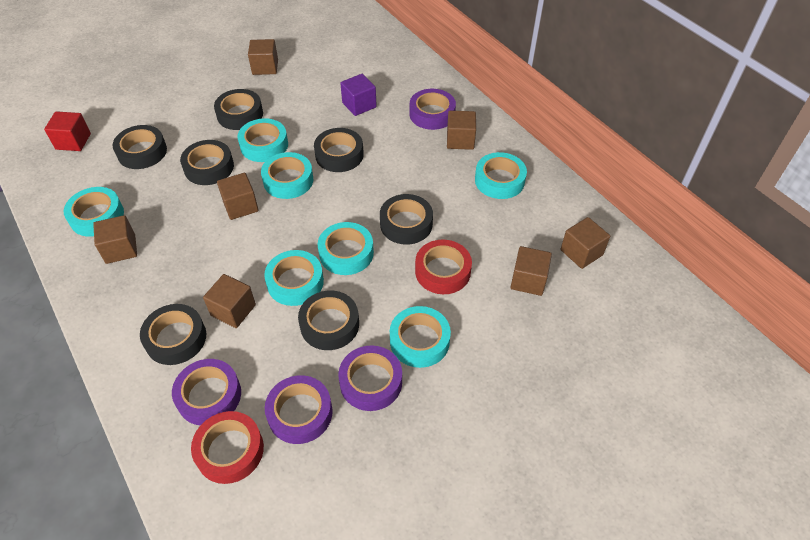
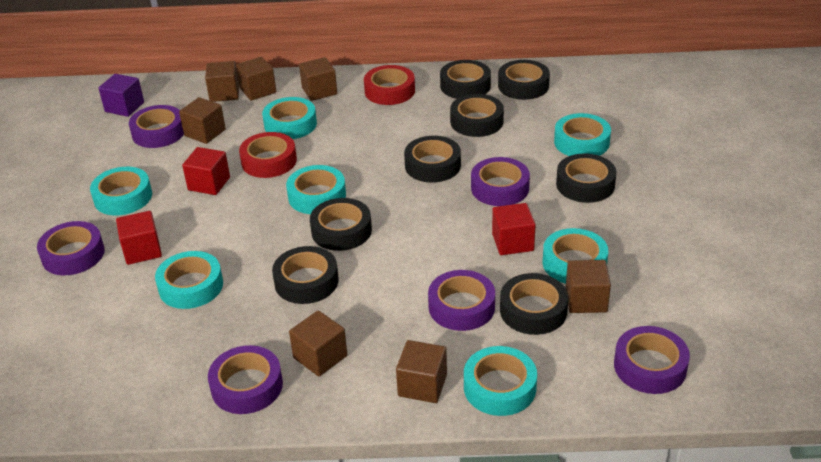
black tape: 7 -> 8
purple tape: 4 -> 6
red cube: 1 -> 3

